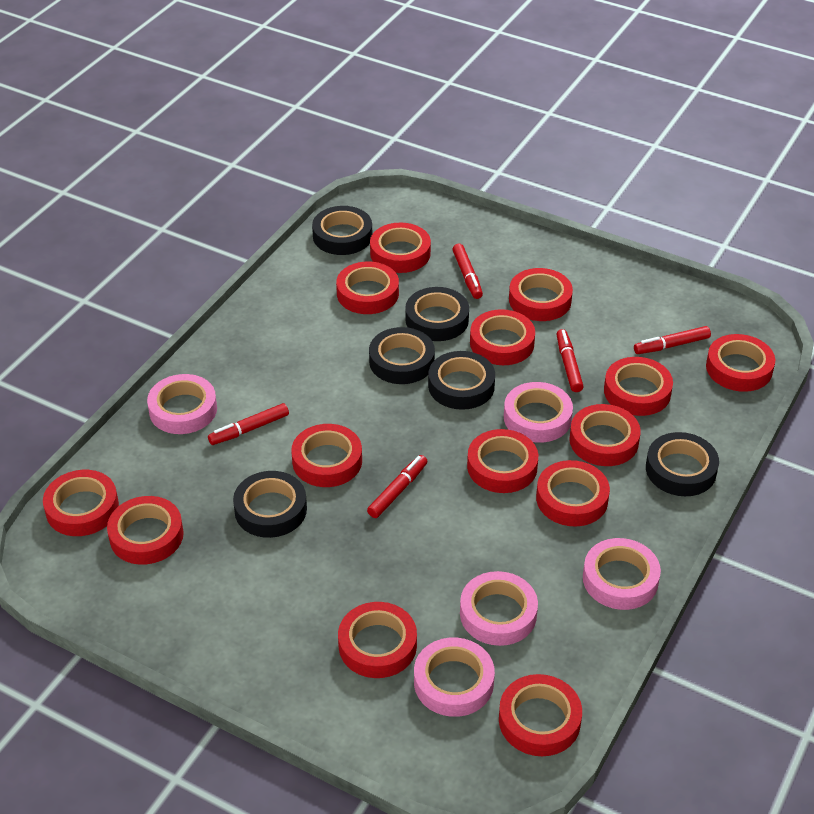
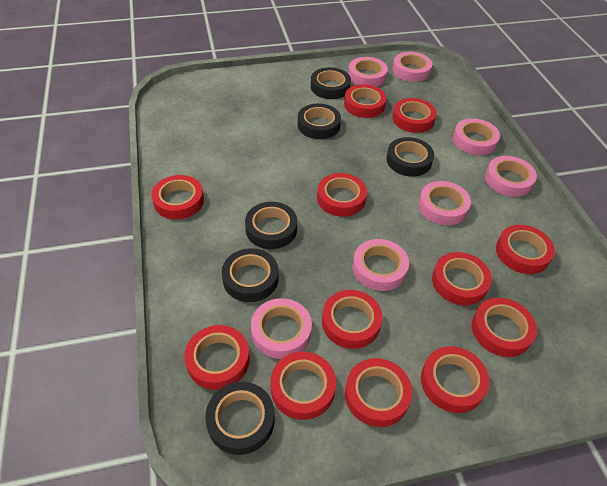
pink tape: 5 -> 7
red marker: 5 -> 0
red tape: 14 -> 12

